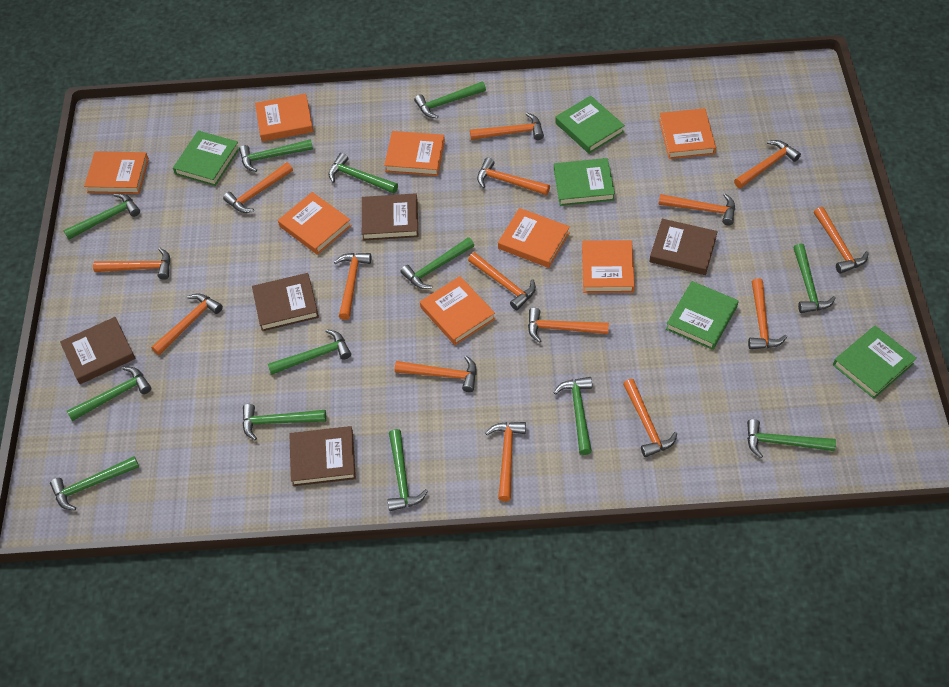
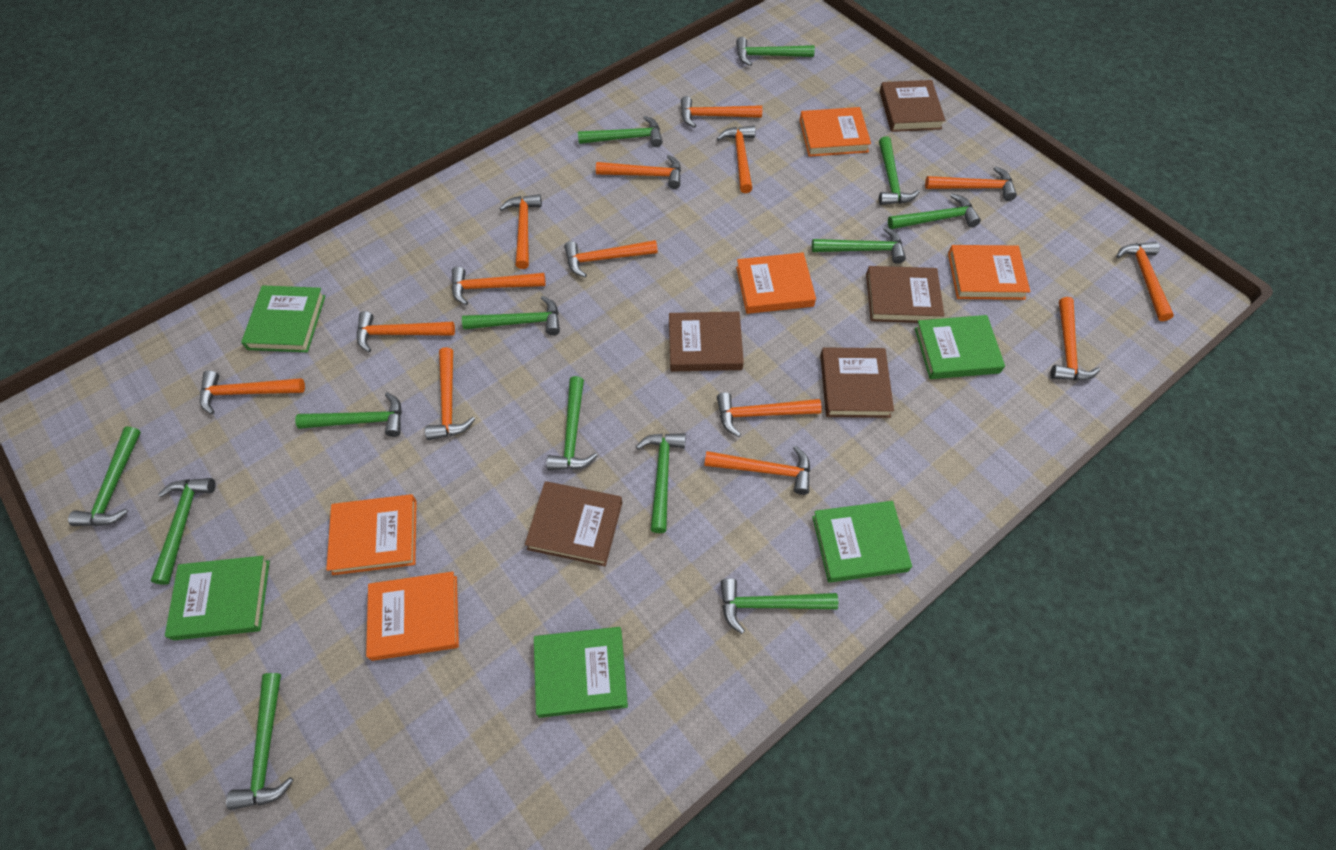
orange book: 8 -> 5
orange hammer: 15 -> 14

